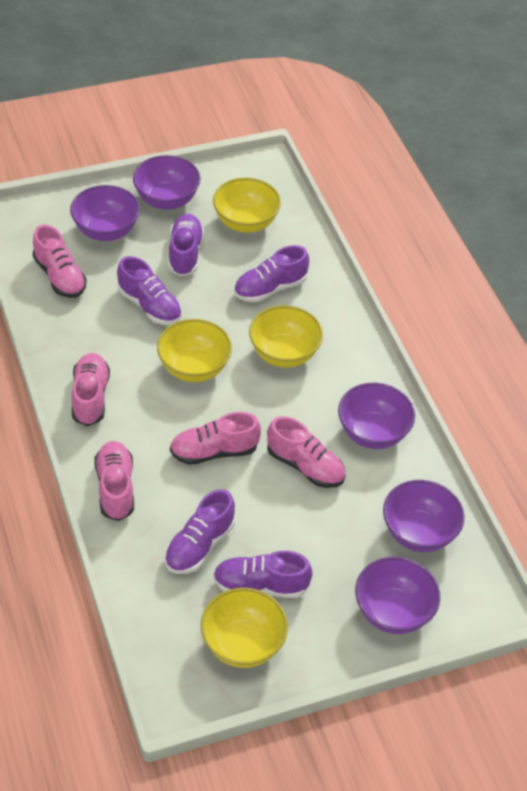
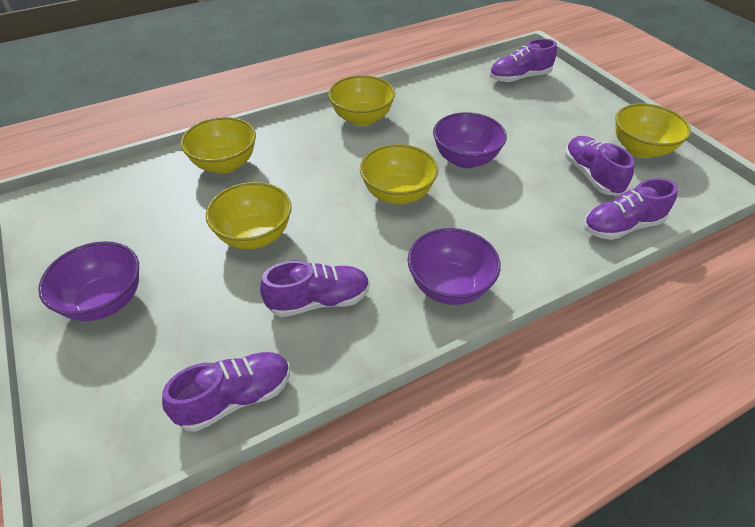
pink shoe: 5 -> 0
purple bowl: 5 -> 3
yellow bowl: 4 -> 5

